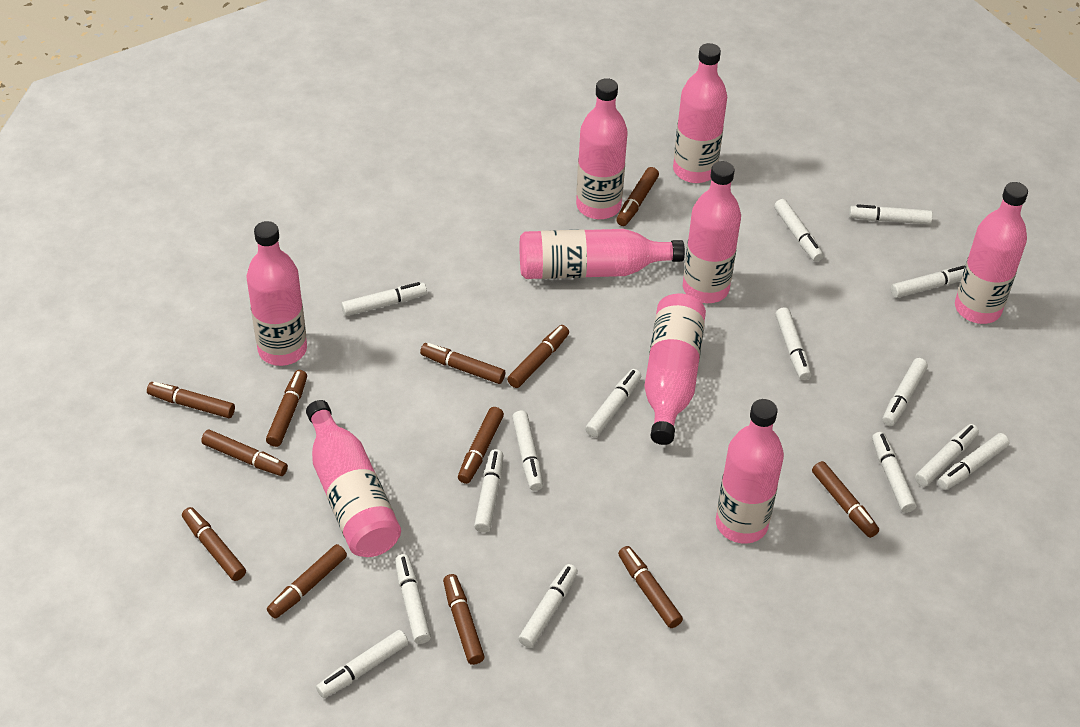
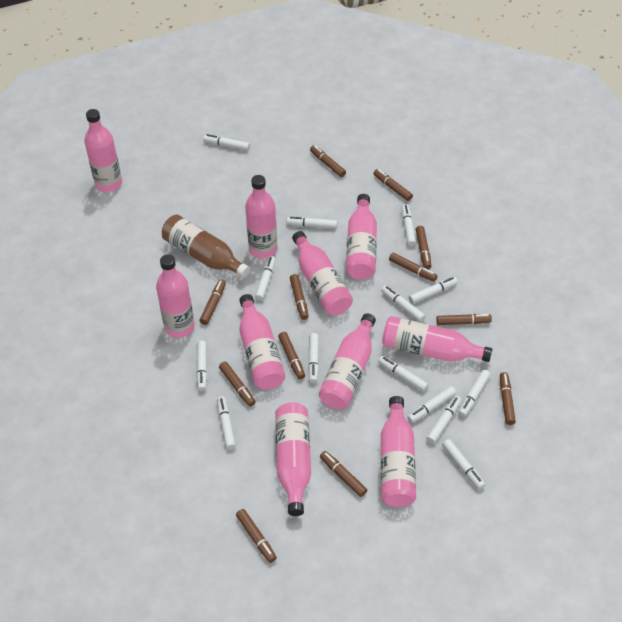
brown bottle: 0 -> 1
pink bottle: 9 -> 10
white marker: 15 -> 14

